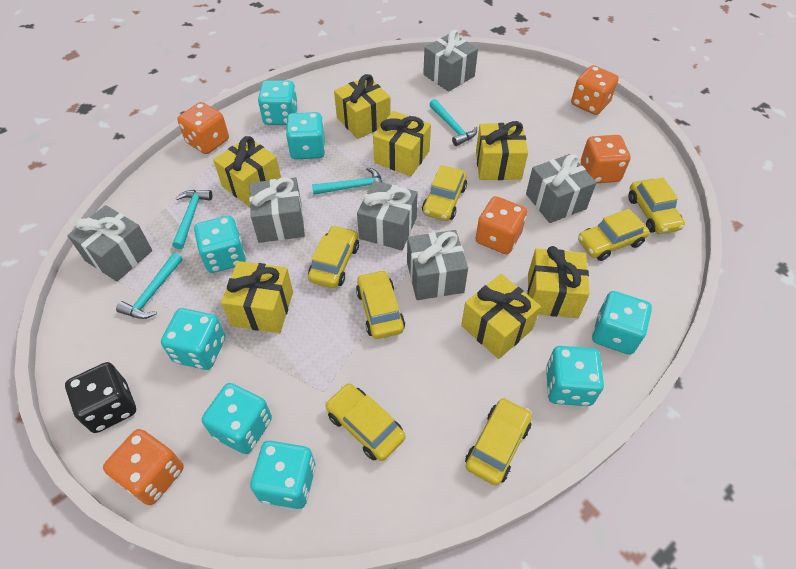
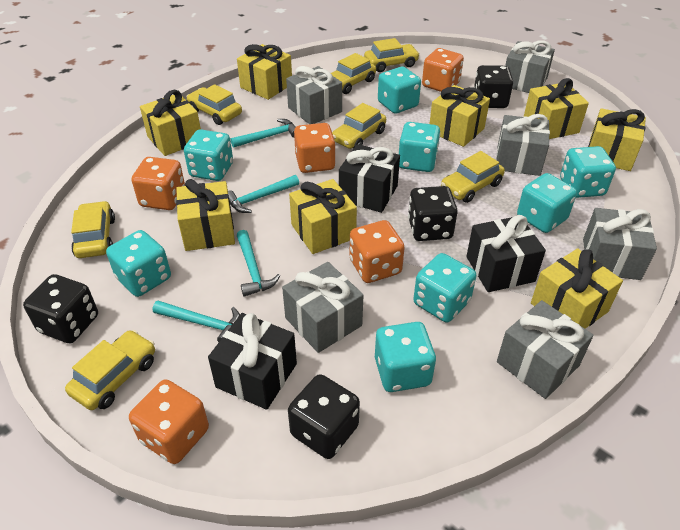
black dice: 1 -> 4
black gift: 0 -> 3
yellow gift: 7 -> 8

